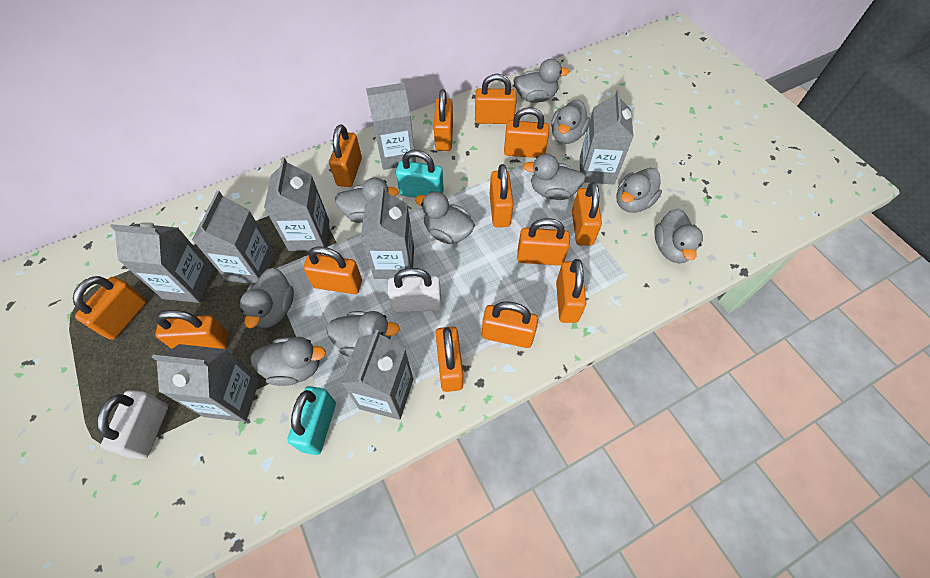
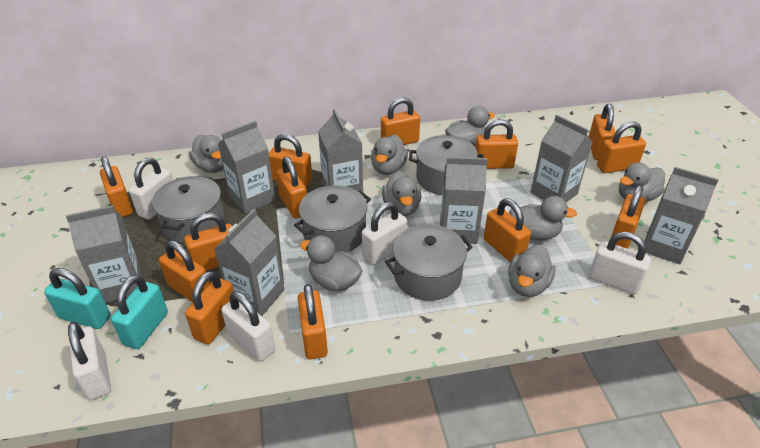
grey carton: 8 -> 7
grey duck: 10 -> 8
grey pot: 0 -> 4
white padlock: 2 -> 5

